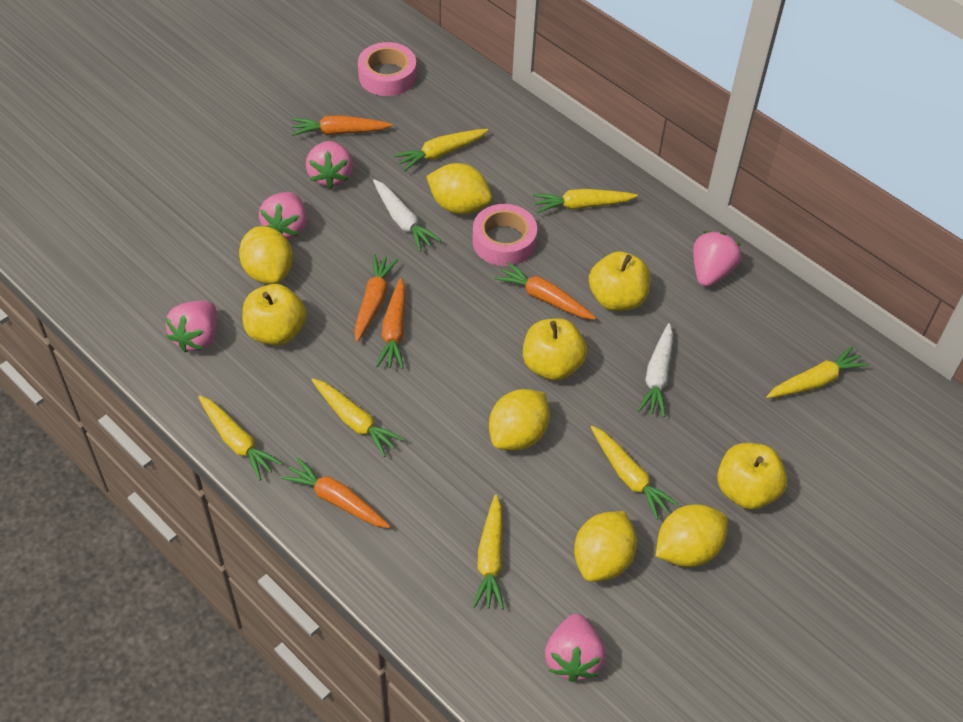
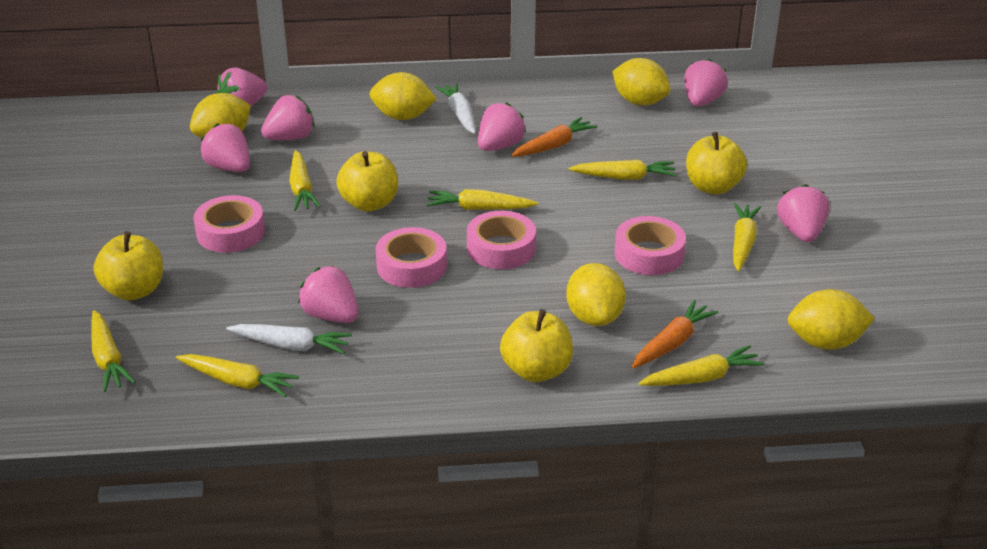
orange carrot: 5 -> 2
pink strawberry: 5 -> 7
pink tape: 2 -> 4

